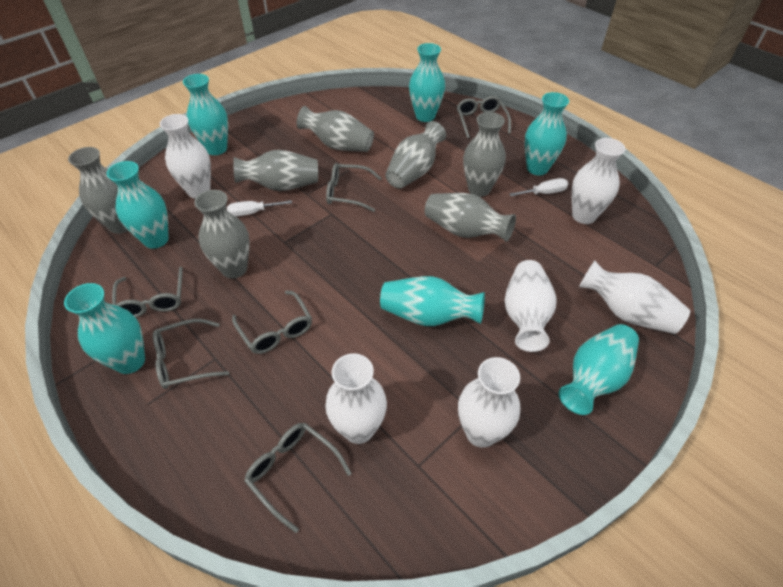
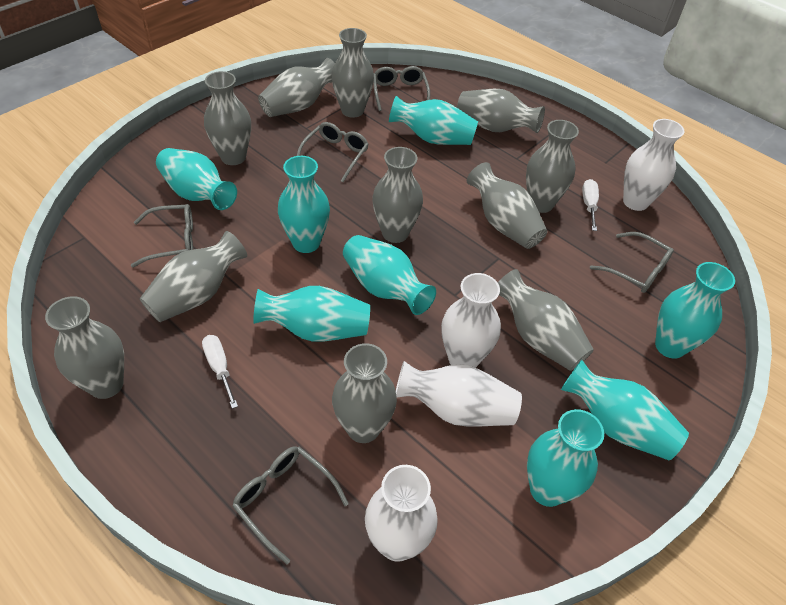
grey glasses: 6 -> 5
grey vase: 7 -> 11
turquoise vase: 7 -> 8
white vase: 6 -> 4

